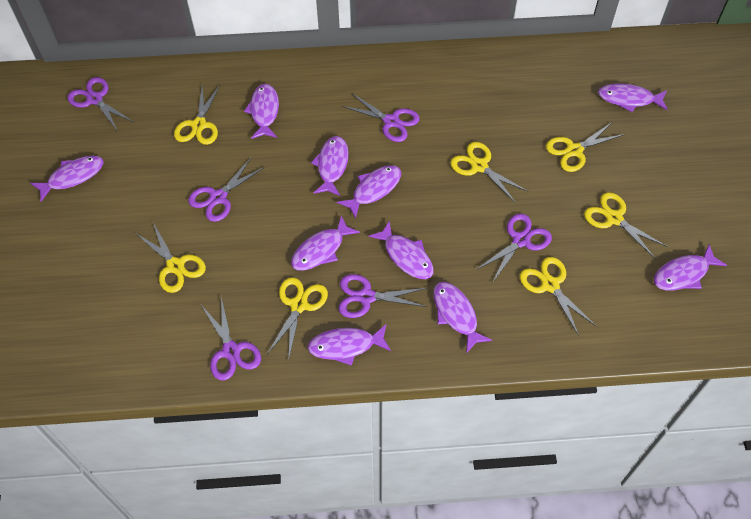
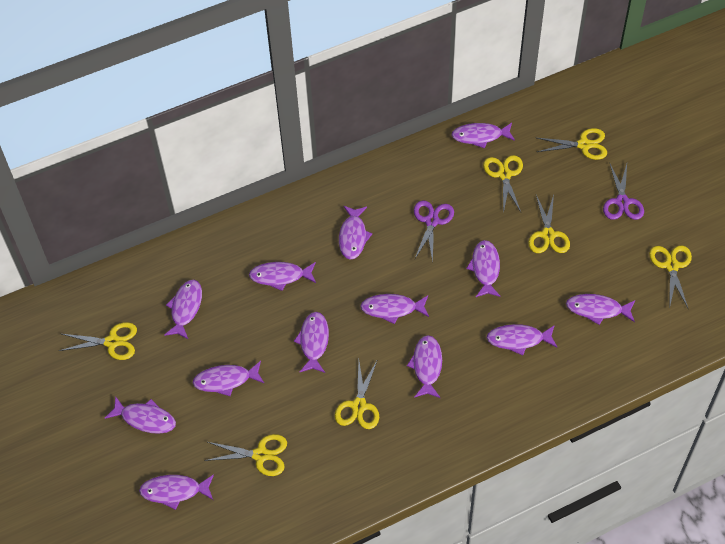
purple fish: 10 -> 13
purple scissors: 6 -> 2

